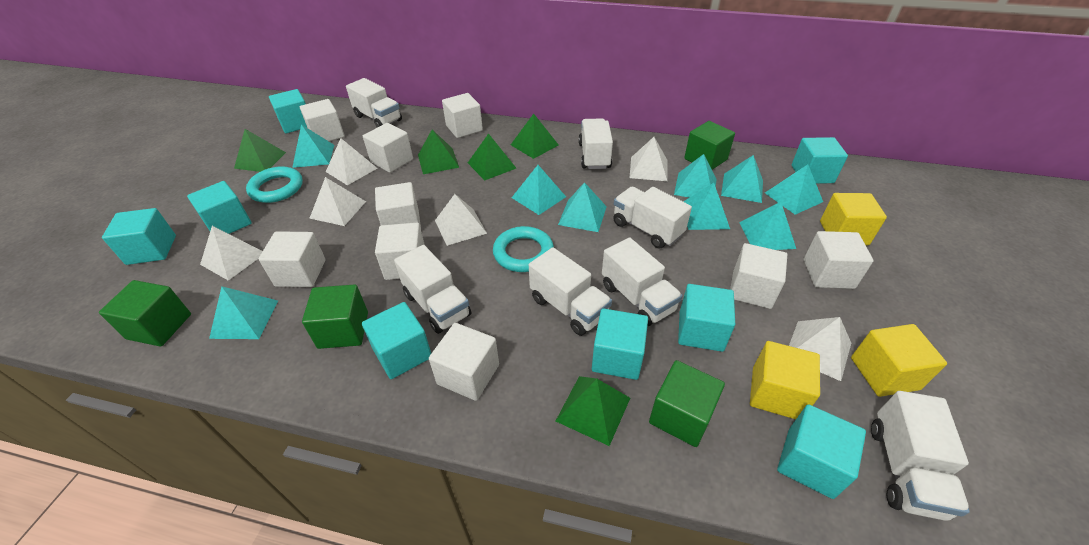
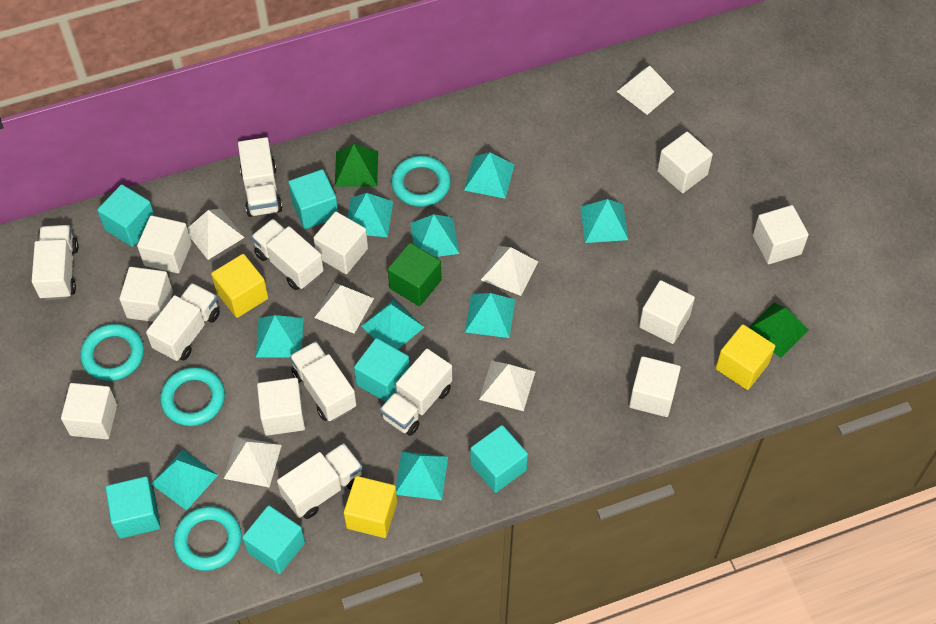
green cube: 4 -> 1
green pyramid: 5 -> 2
turquoise cube: 8 -> 6
turquoise ring: 2 -> 4

